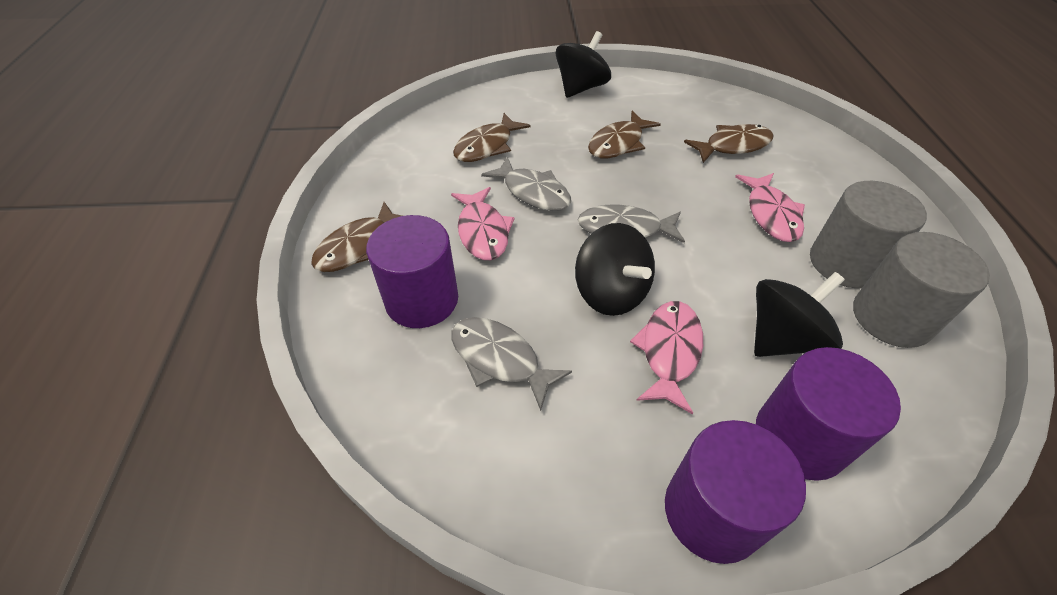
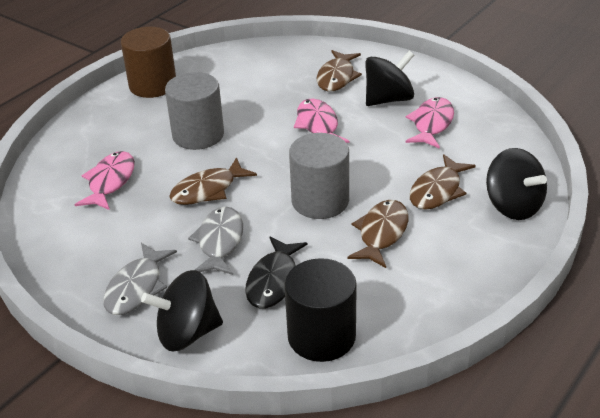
black cylinder: 0 -> 1
black fish: 0 -> 1
brown cylinder: 0 -> 1
grey fish: 3 -> 2
purple cylinder: 3 -> 0

